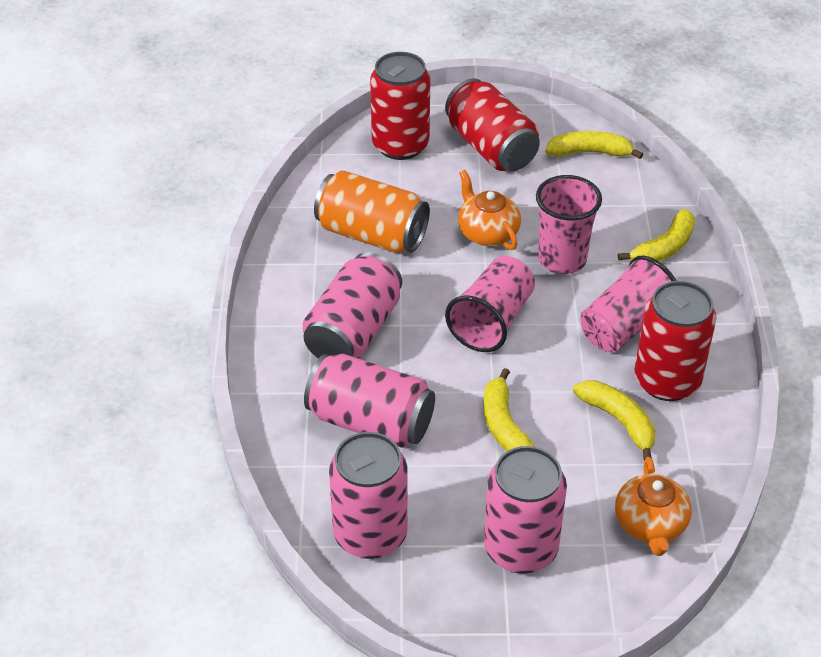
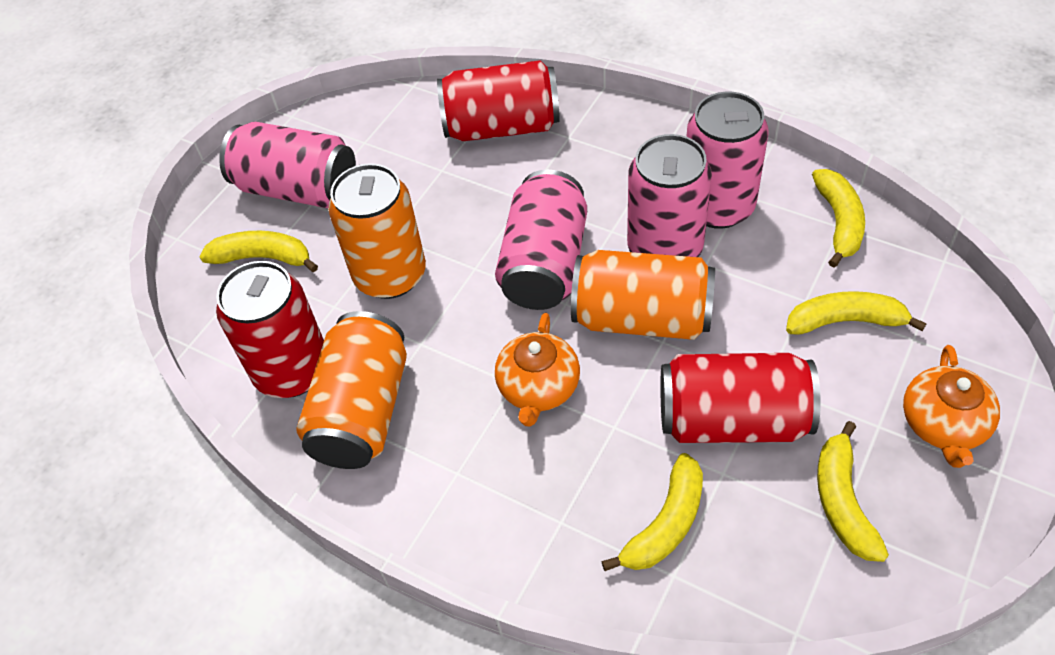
orange can: 1 -> 3
pink cup: 3 -> 0
yellow banana: 4 -> 5

